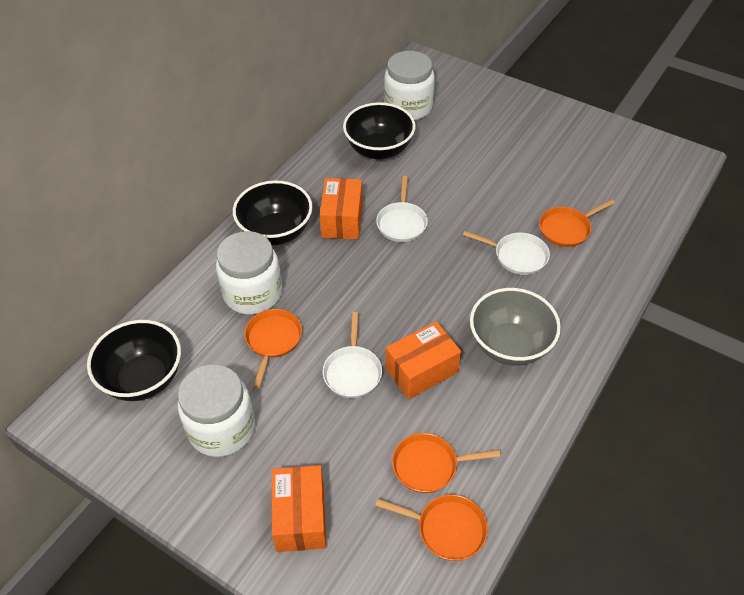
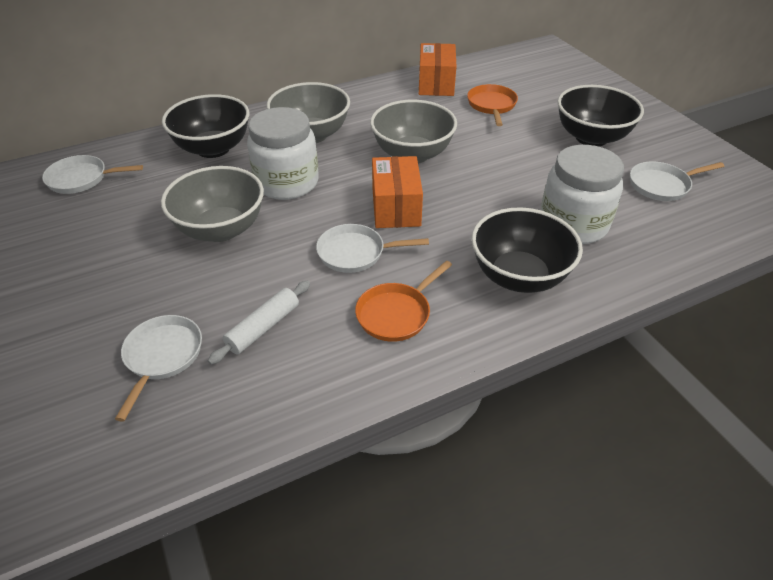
grey bowl: 1 -> 3
orange box: 3 -> 2
orange pan: 4 -> 2
white jar: 3 -> 2
white pan: 3 -> 4
white rolling pin: 0 -> 1

